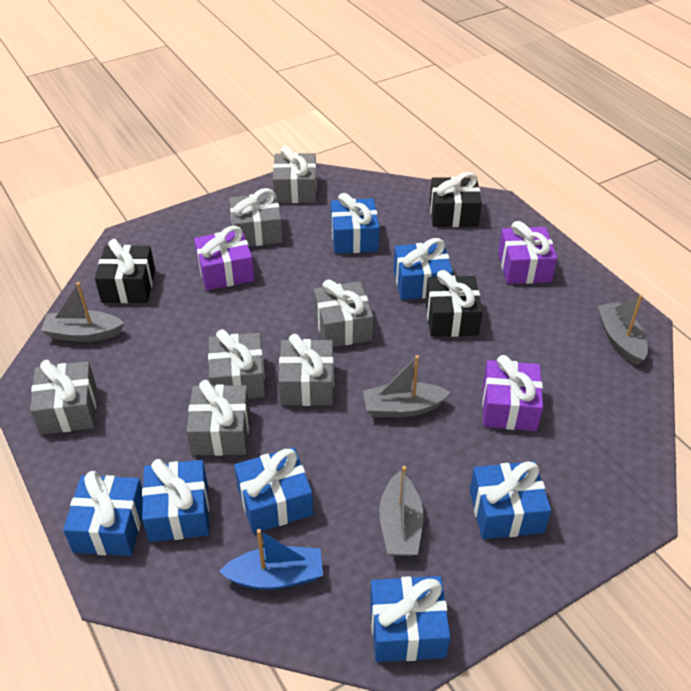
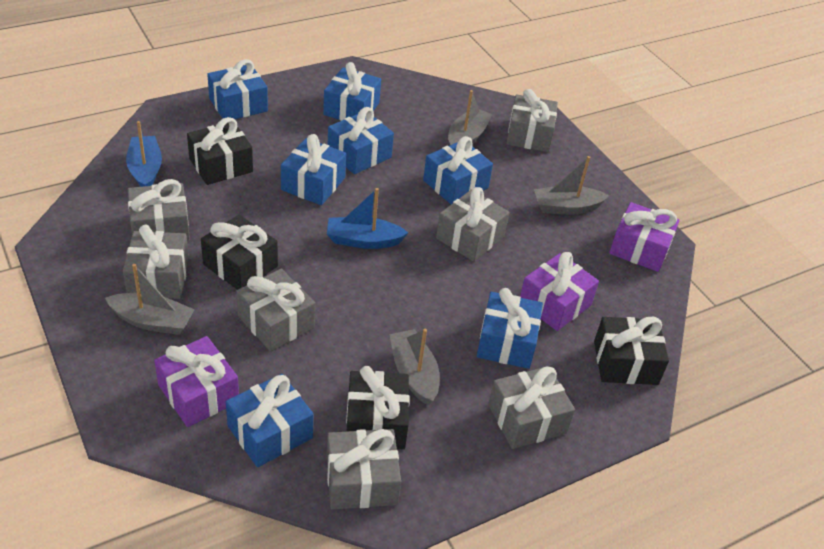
black gift: 3 -> 4
blue boat: 1 -> 2

